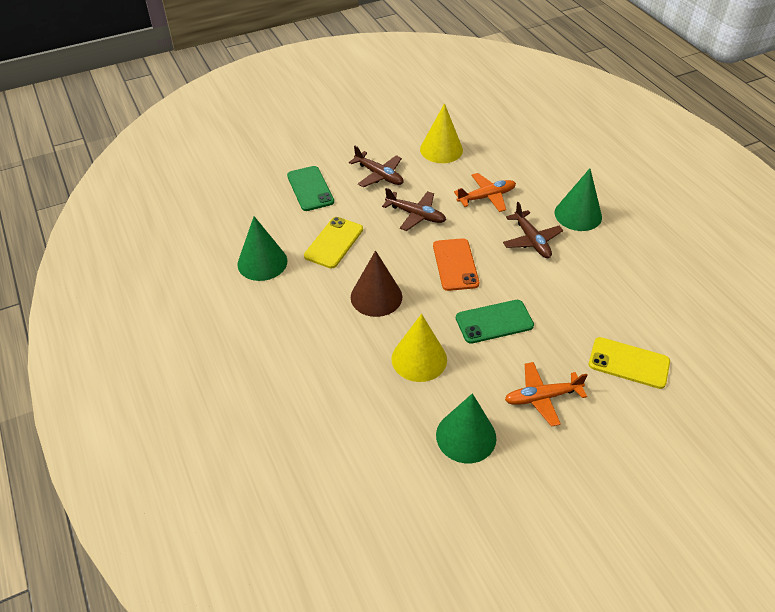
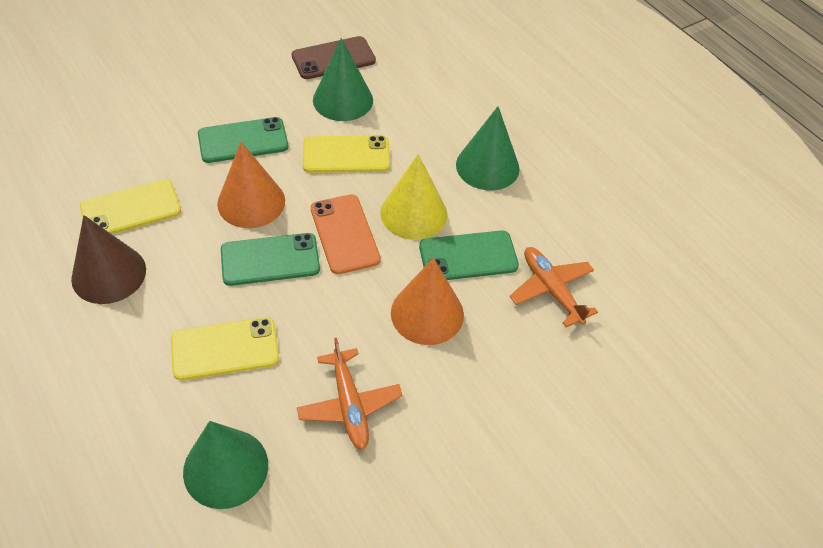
brown phone: 0 -> 1
brown plane: 3 -> 0
green phone: 2 -> 3
orange cone: 0 -> 2
yellow cone: 2 -> 1
yellow phone: 2 -> 3

